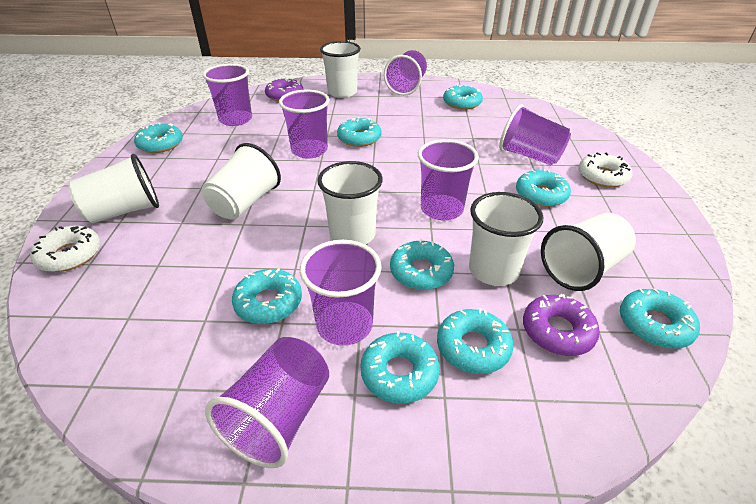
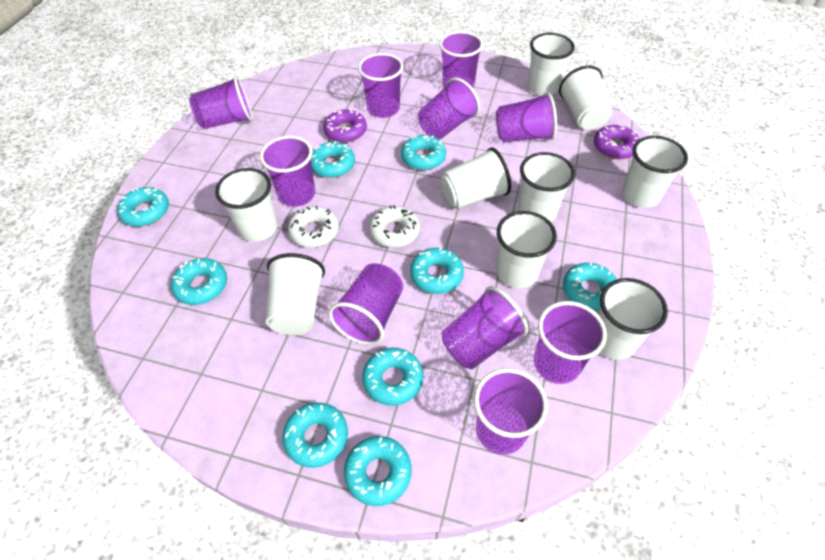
purple cup: 7 -> 10
white cup: 6 -> 9

